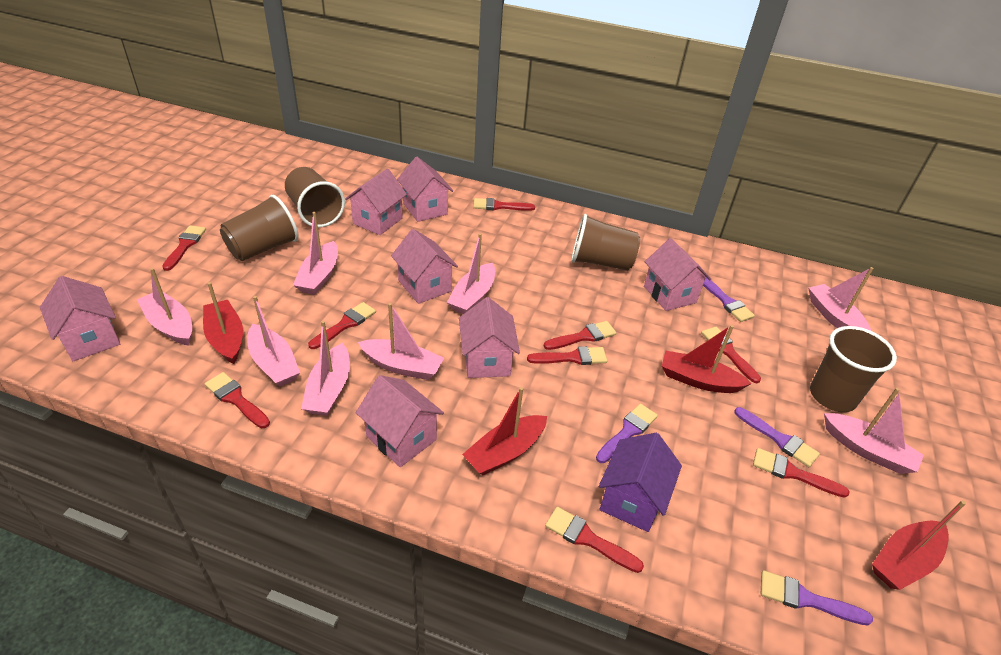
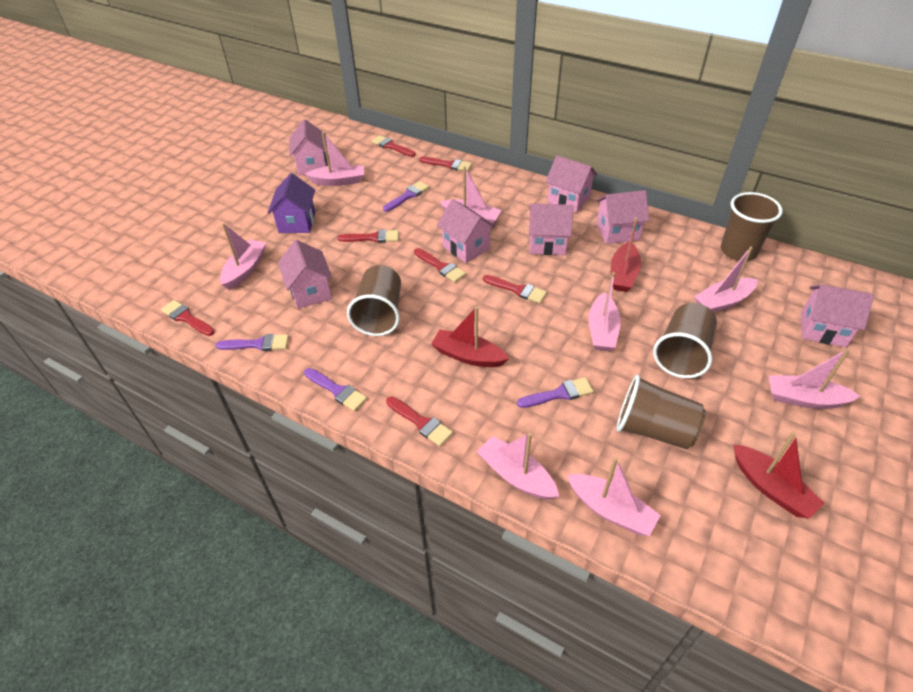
red boat: 4 -> 3
red brush: 9 -> 7

